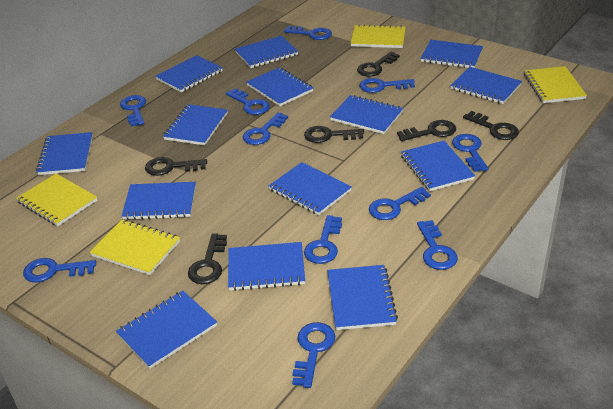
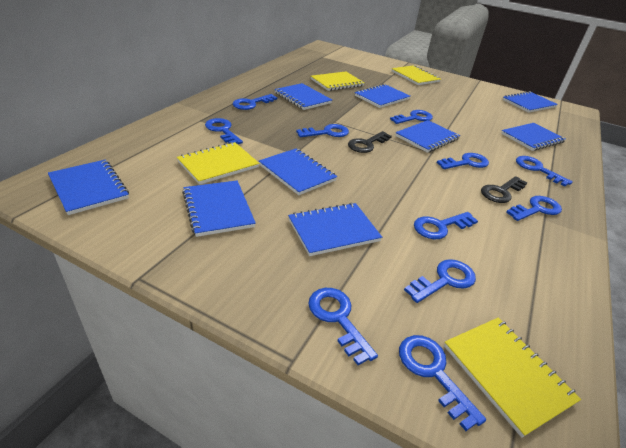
black key: 6 -> 2
blue notebook: 14 -> 9

